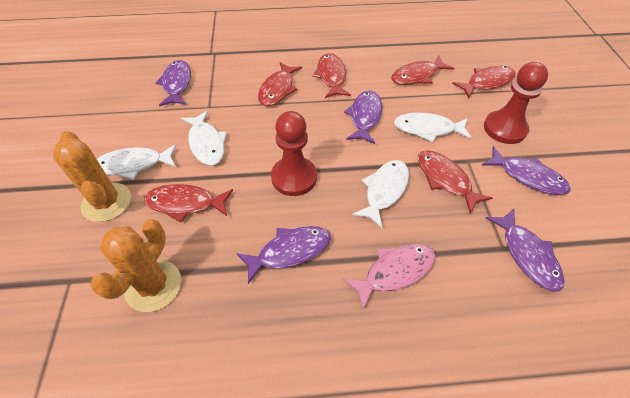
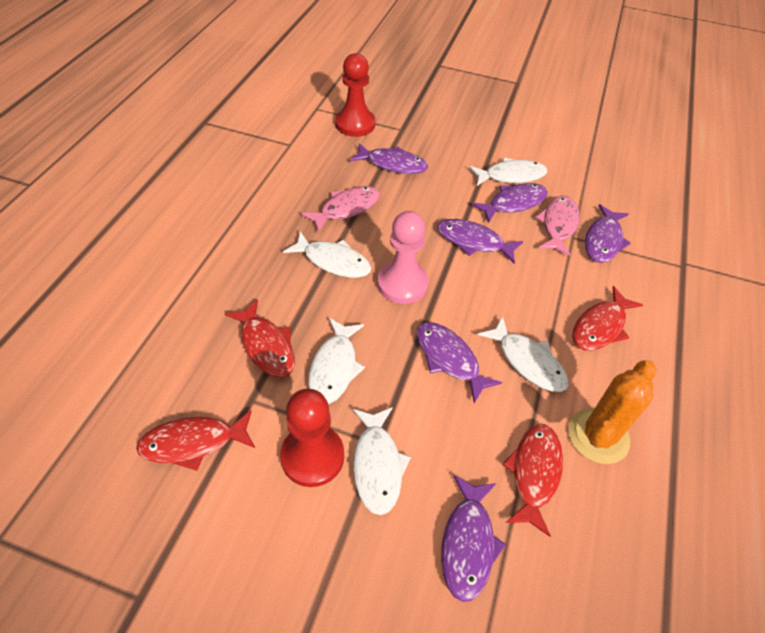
orange cactus: 2 -> 1
pink fish: 1 -> 2
pink pawn: 0 -> 1
purple fish: 5 -> 6
red fish: 6 -> 4
white fish: 4 -> 5

